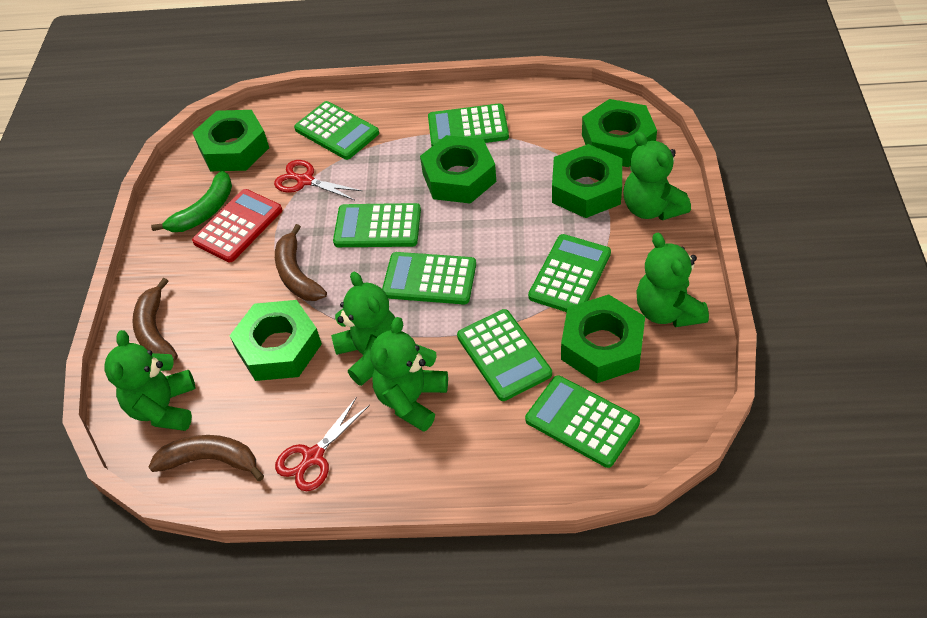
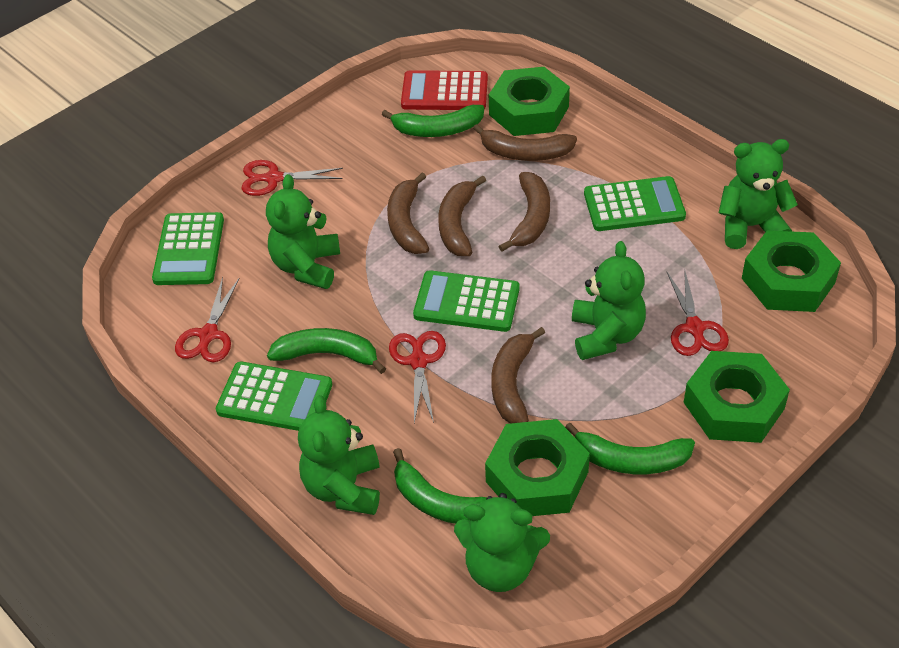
brown banana: 3 -> 5
green banana: 1 -> 4
green calculator: 7 -> 4
green nut: 6 -> 4
red scissors: 2 -> 4

